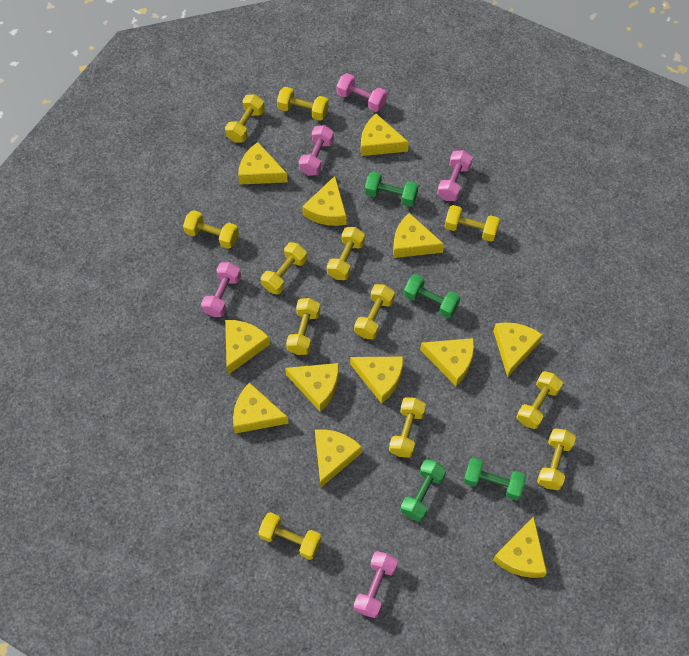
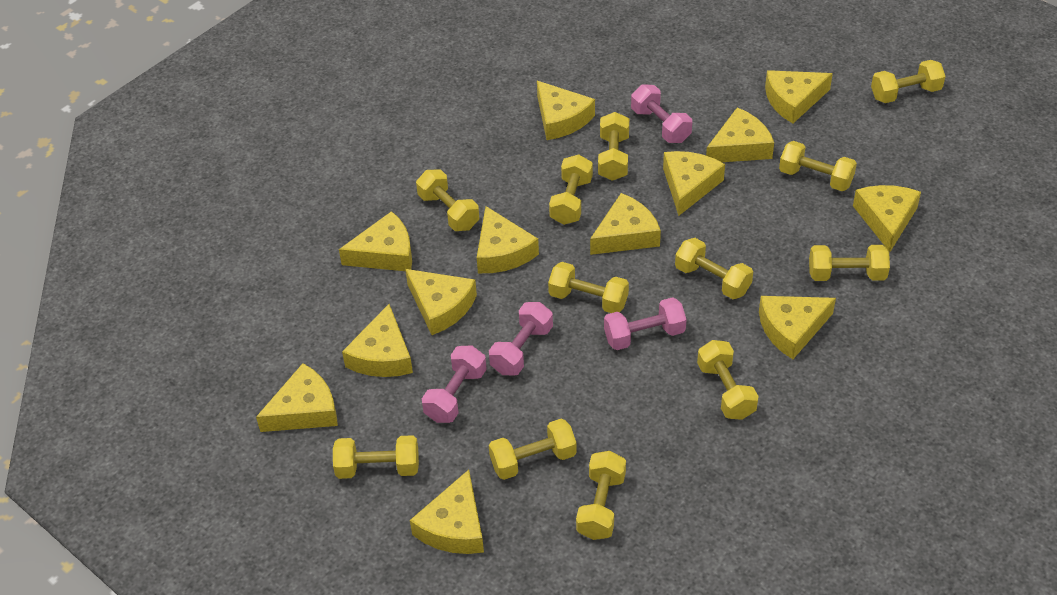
green dumbbell: 4 -> 0
pink dumbbell: 5 -> 4
yellow cheese: 12 -> 13

